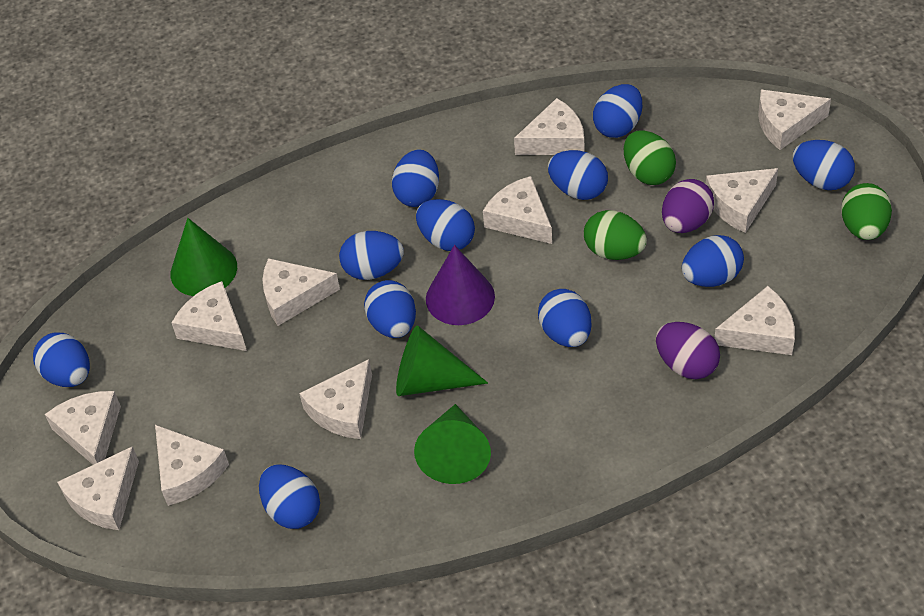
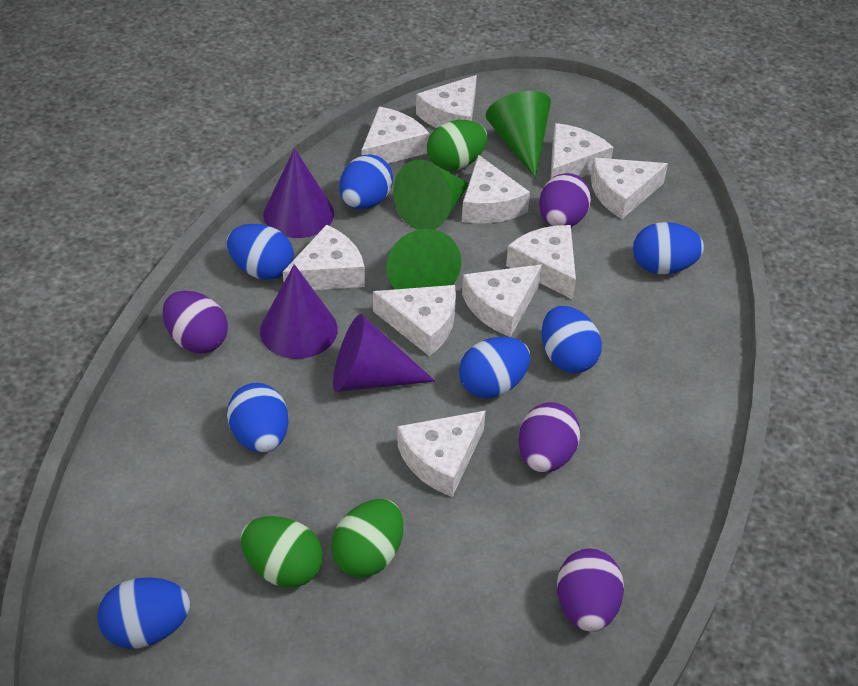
blue egg: 11 -> 7
purple cone: 1 -> 3
purple egg: 2 -> 4
white cheese: 11 -> 10

